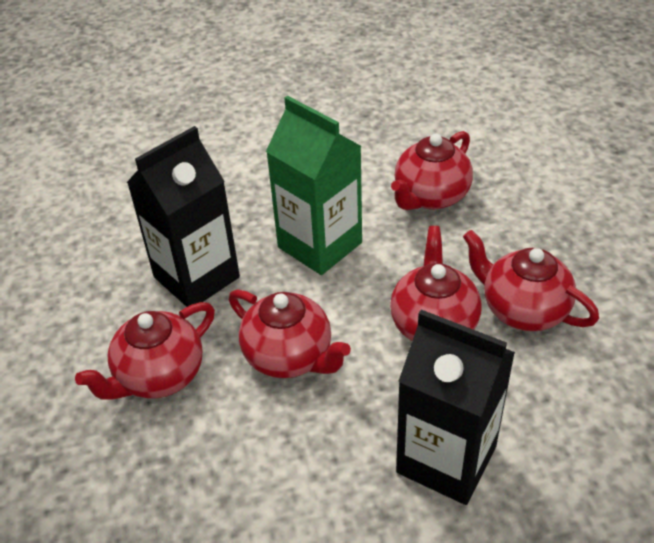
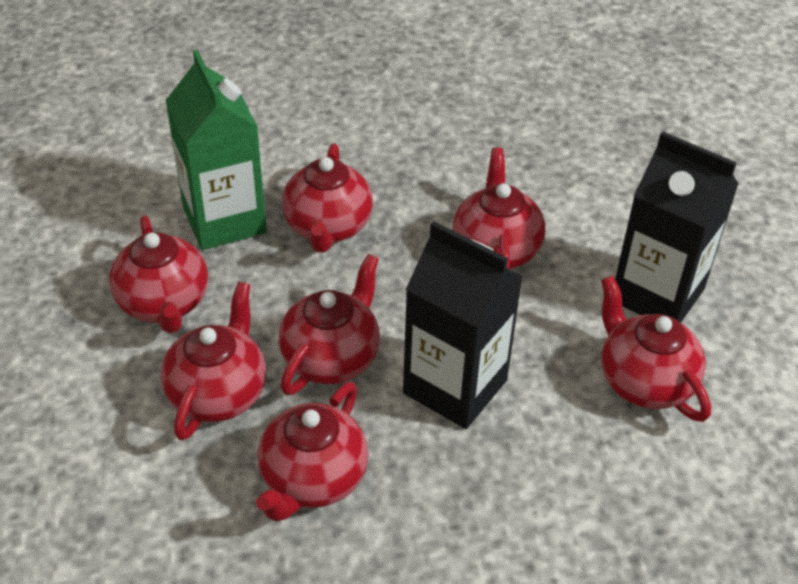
red teapot: 5 -> 7

